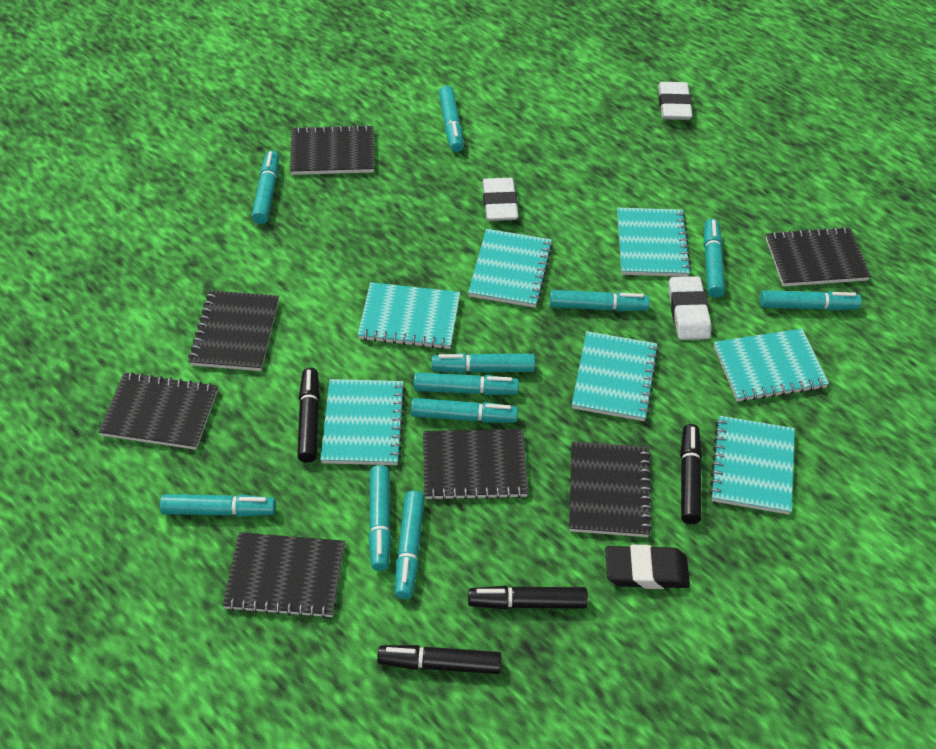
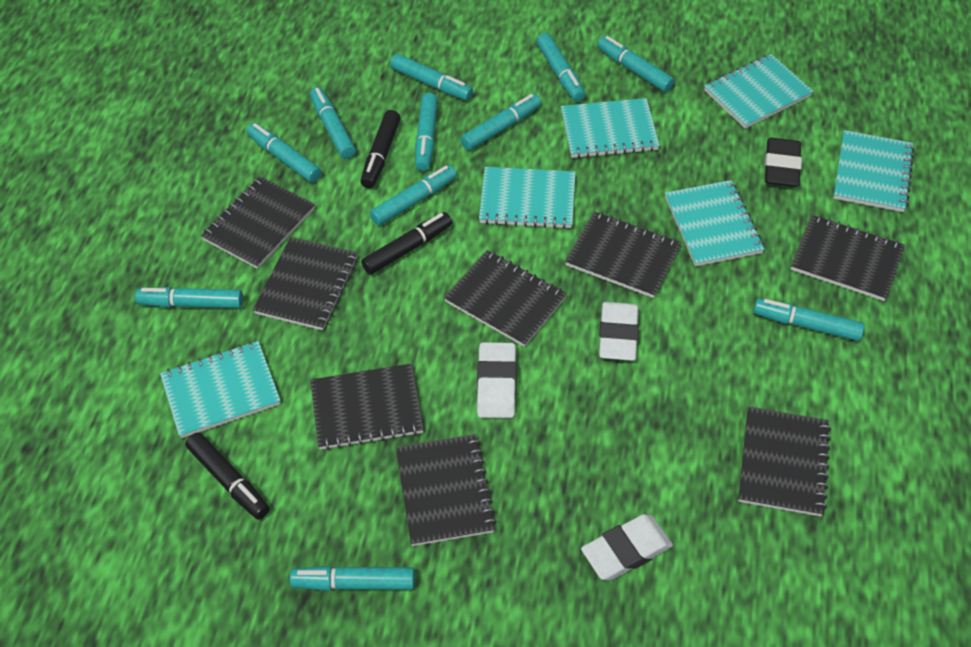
black marker: 4 -> 3
black notebook: 7 -> 8
turquoise notebook: 7 -> 6

